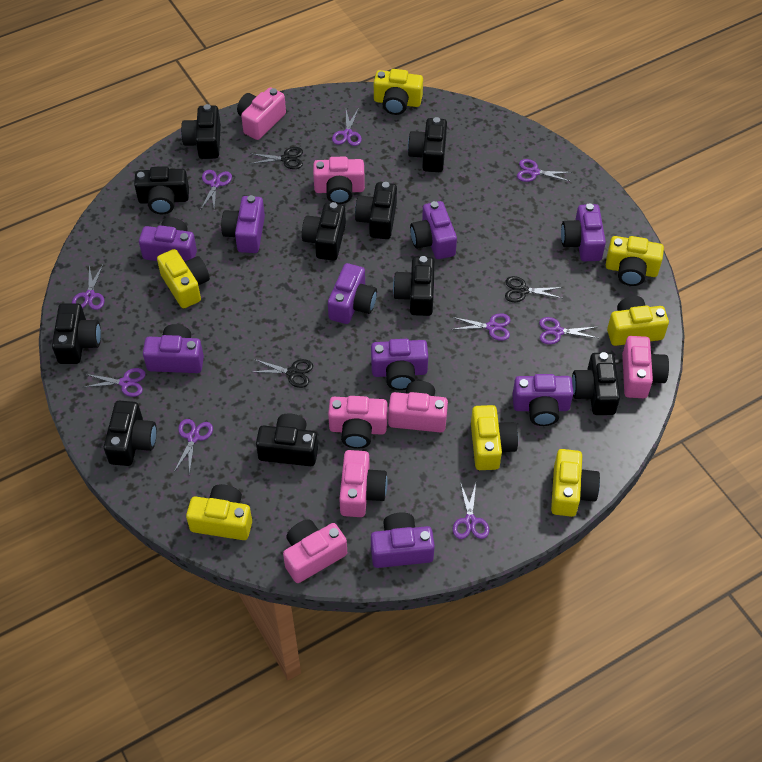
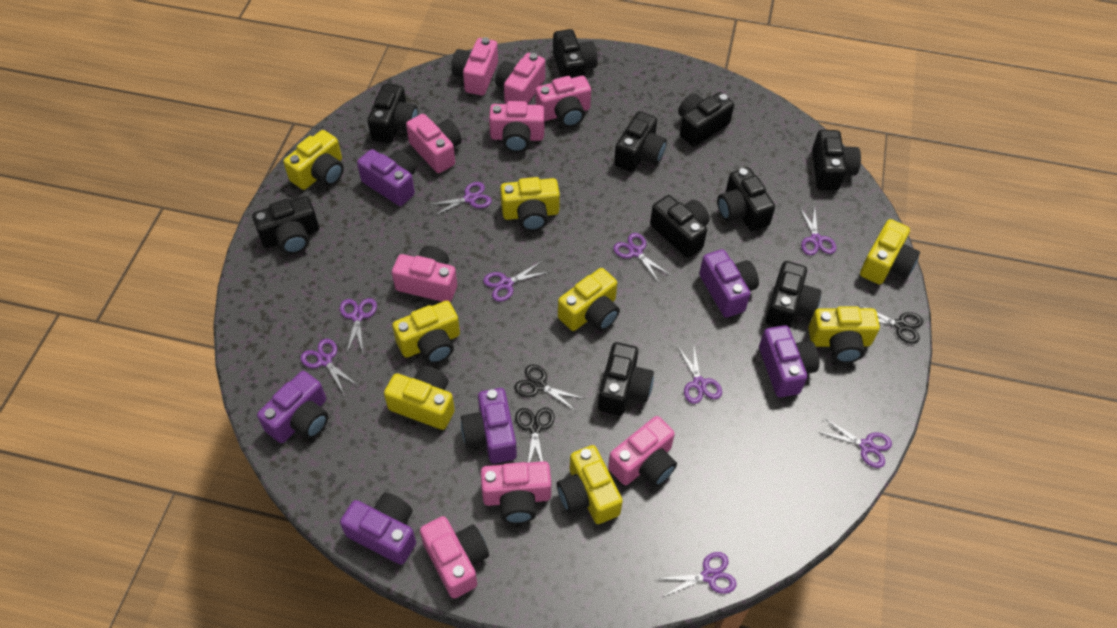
pink camera: 7 -> 9
purple camera: 9 -> 6
yellow camera: 7 -> 8

